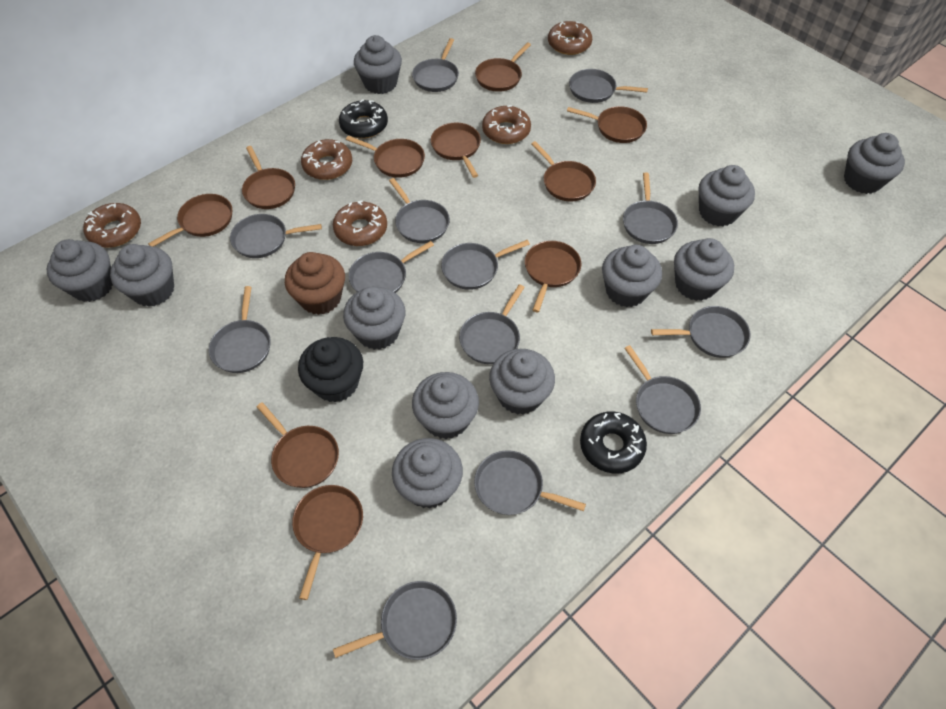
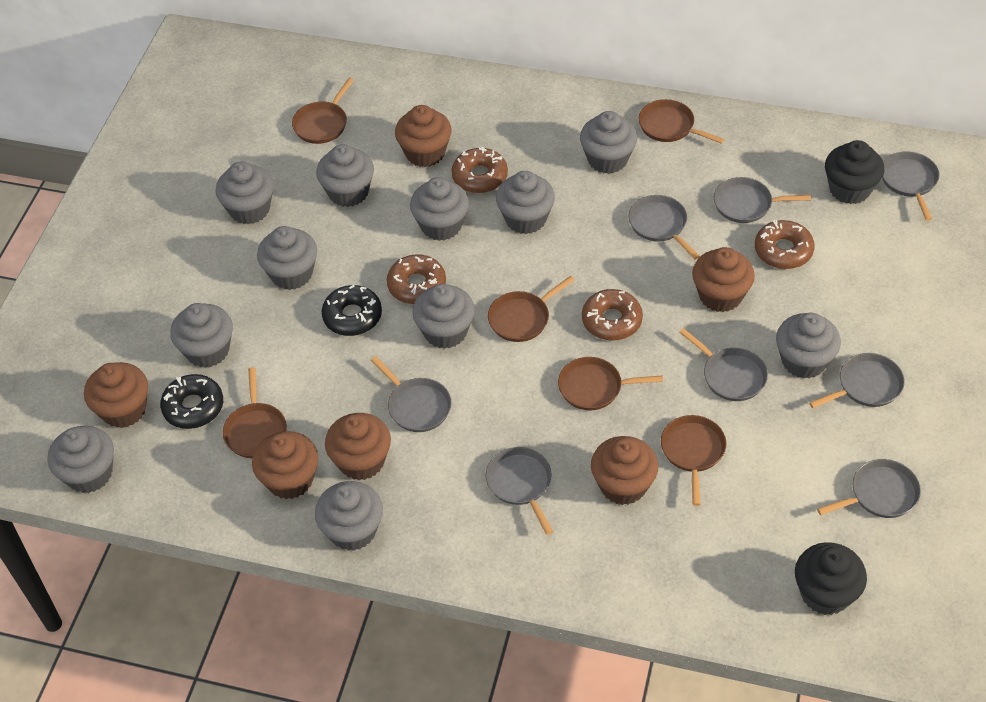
black cupcake: 1 -> 2
brown cupcake: 1 -> 6
brown donut: 5 -> 4
brown pan: 10 -> 6
grey pan: 13 -> 8

